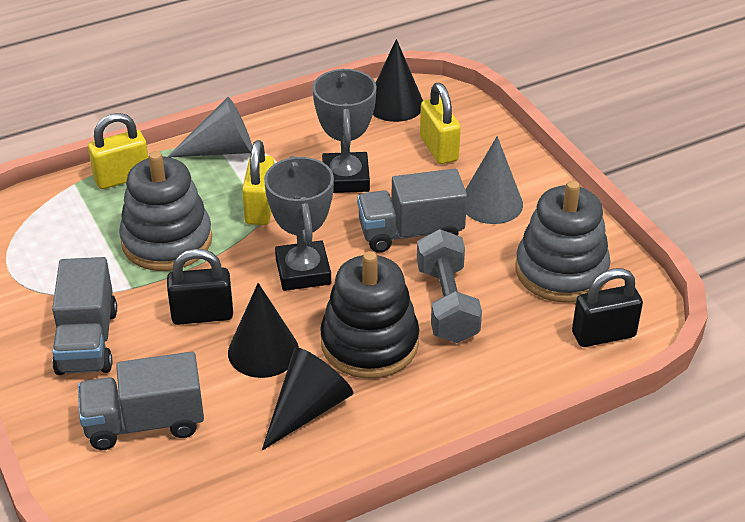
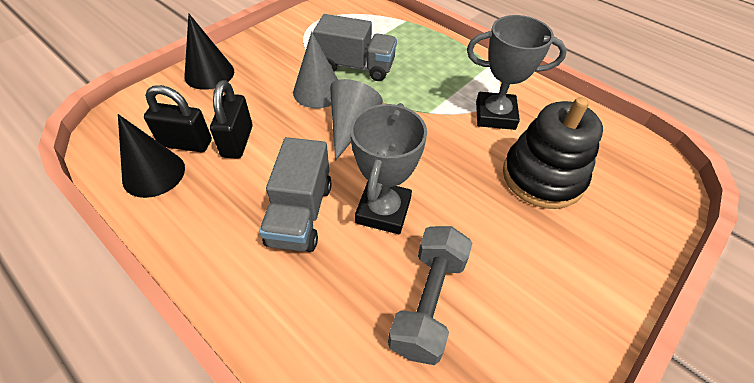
black cone: 3 -> 2
grey stacking toy: 2 -> 0
grey truck: 3 -> 2
yellow padlock: 3 -> 0

